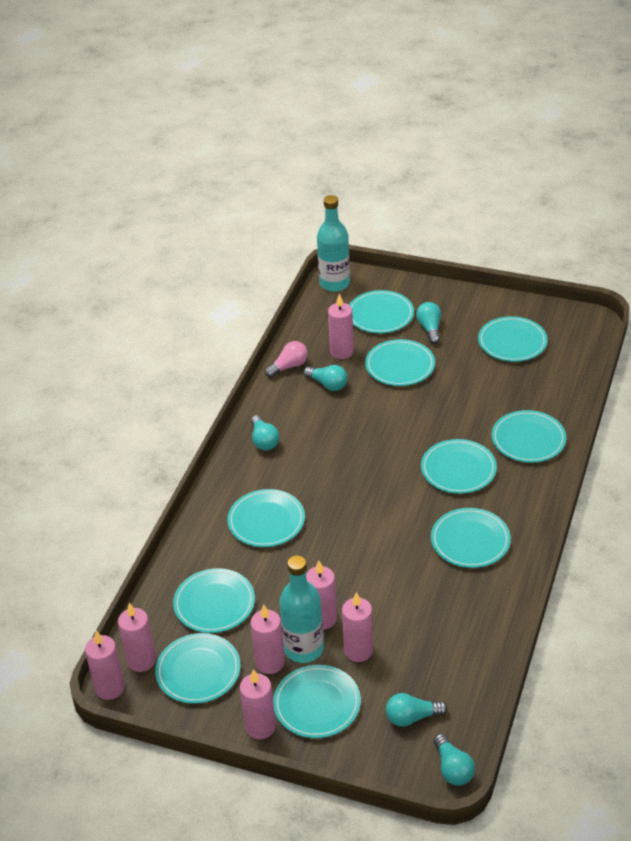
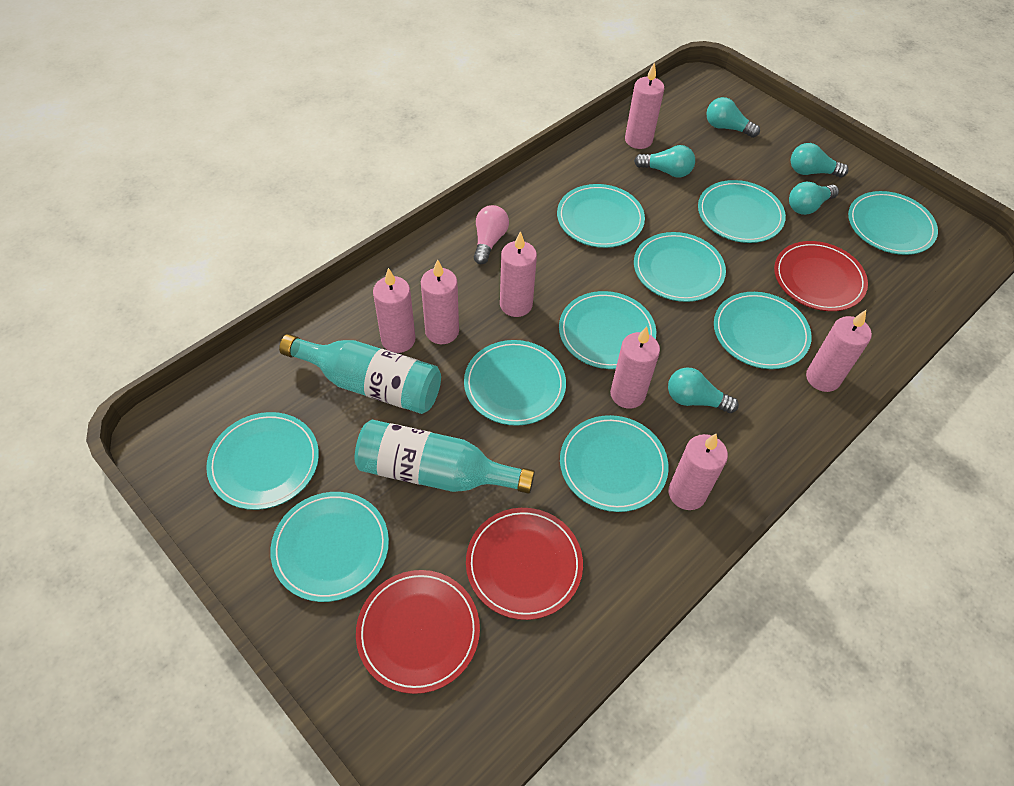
red plate: 0 -> 3

